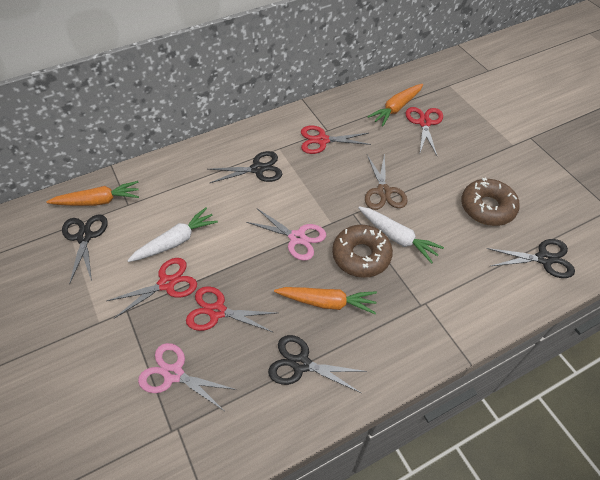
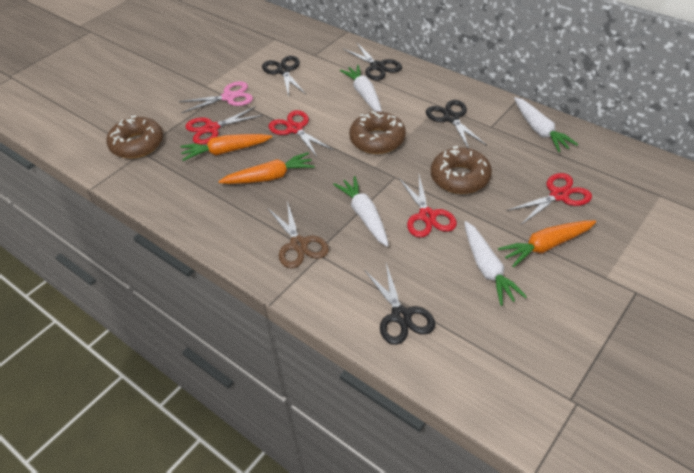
brown donut: 2 -> 3
pink scissors: 2 -> 1
white carrot: 2 -> 4

